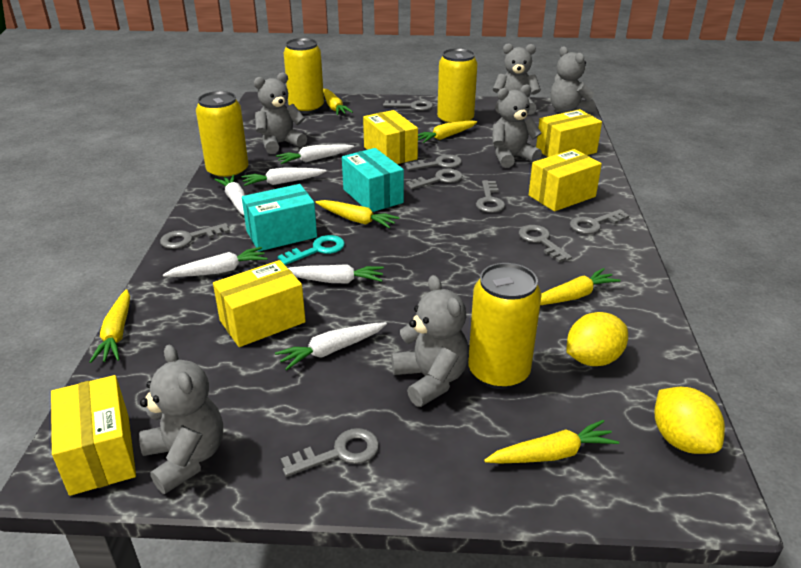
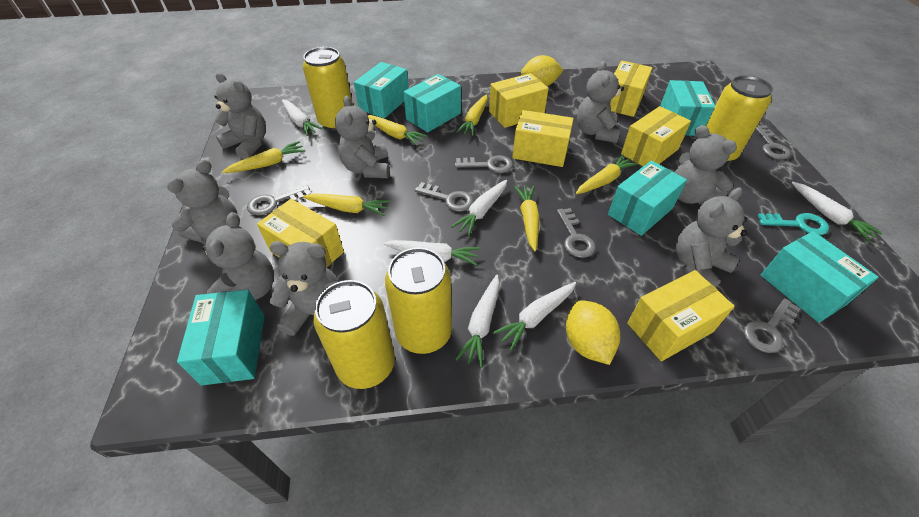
grey key: 8 -> 6
grey teddy bear: 6 -> 8
turquoise box: 2 -> 6
yellow box: 5 -> 6

